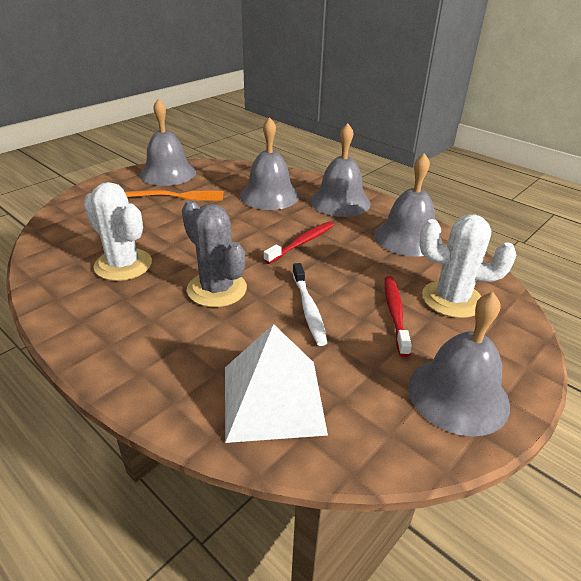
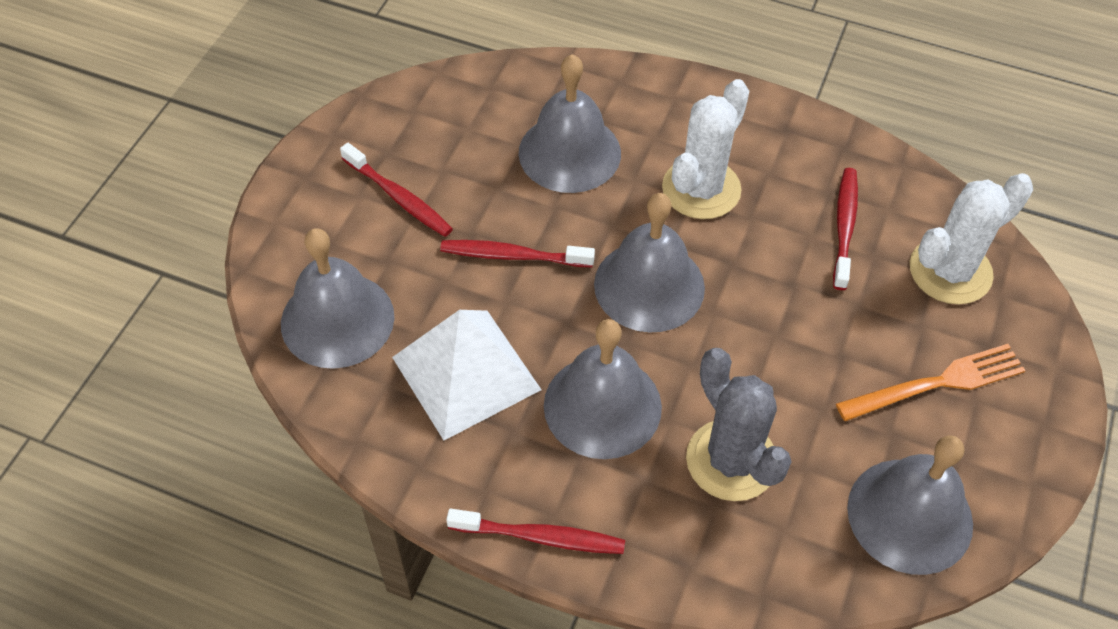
red toothbrush: 2 -> 4
white toothbrush: 1 -> 0

